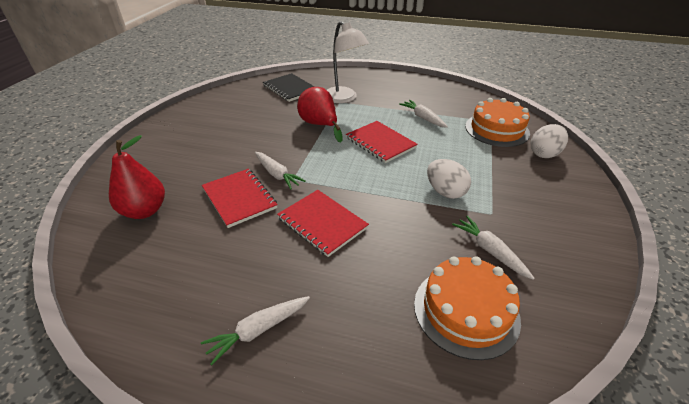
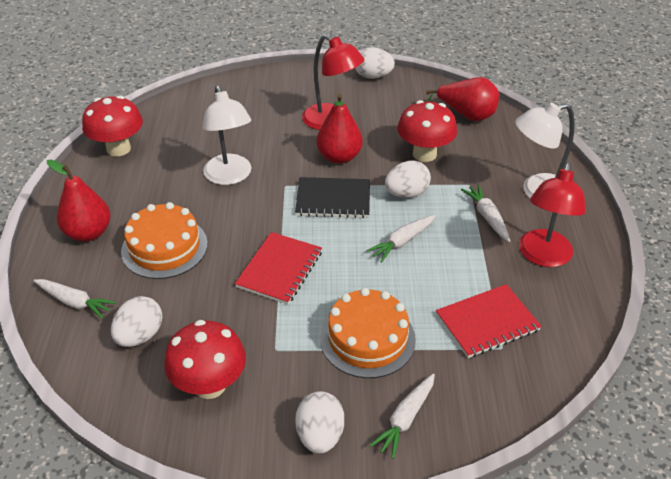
red lamp: 0 -> 2
red mushroom: 0 -> 3
red notebook: 3 -> 2
red pear: 2 -> 3
white egg: 2 -> 4
white lamp: 1 -> 2

